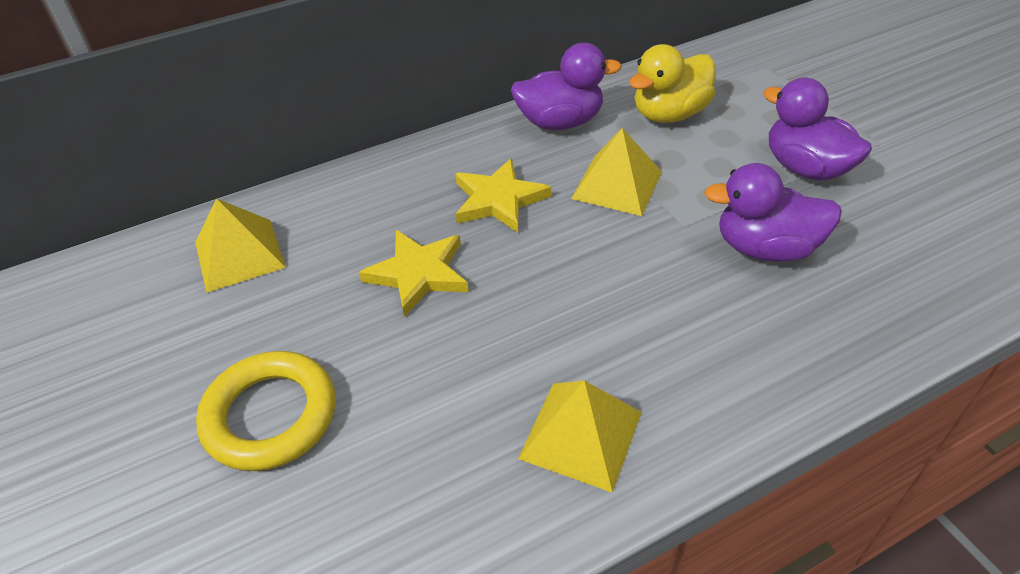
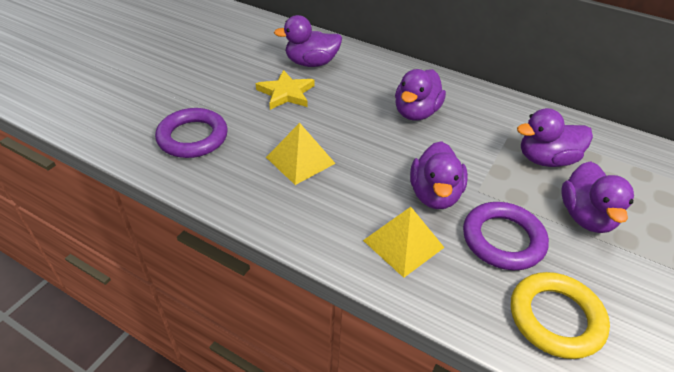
purple duck: 3 -> 5
purple ring: 0 -> 2
yellow duck: 1 -> 0
yellow pyramid: 3 -> 2
yellow star: 2 -> 1

